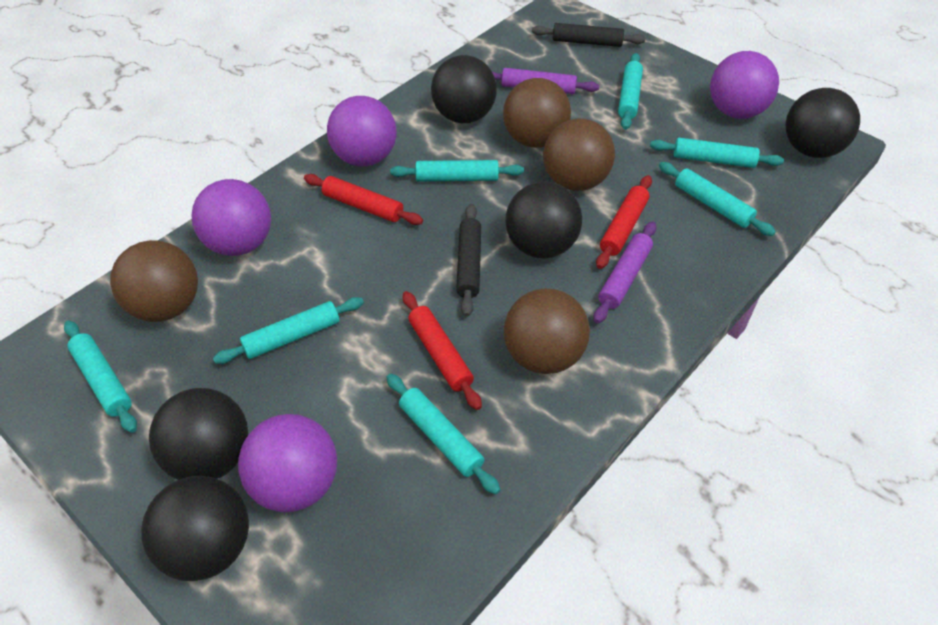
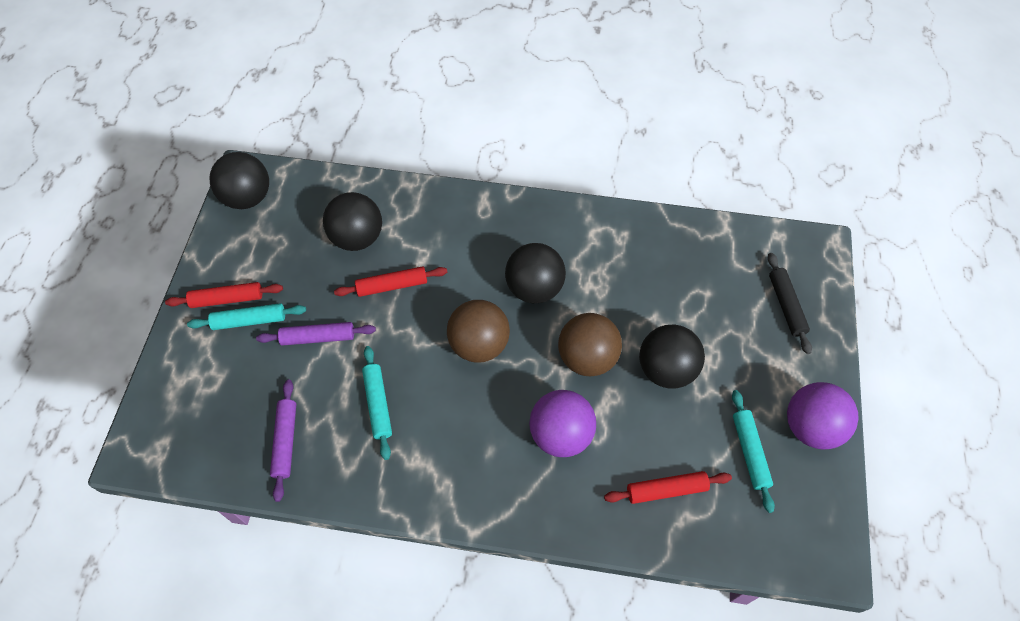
black ball: 5 -> 4
black rolling pin: 2 -> 1
brown ball: 4 -> 2
purple ball: 4 -> 2
turquoise rolling pin: 7 -> 3

